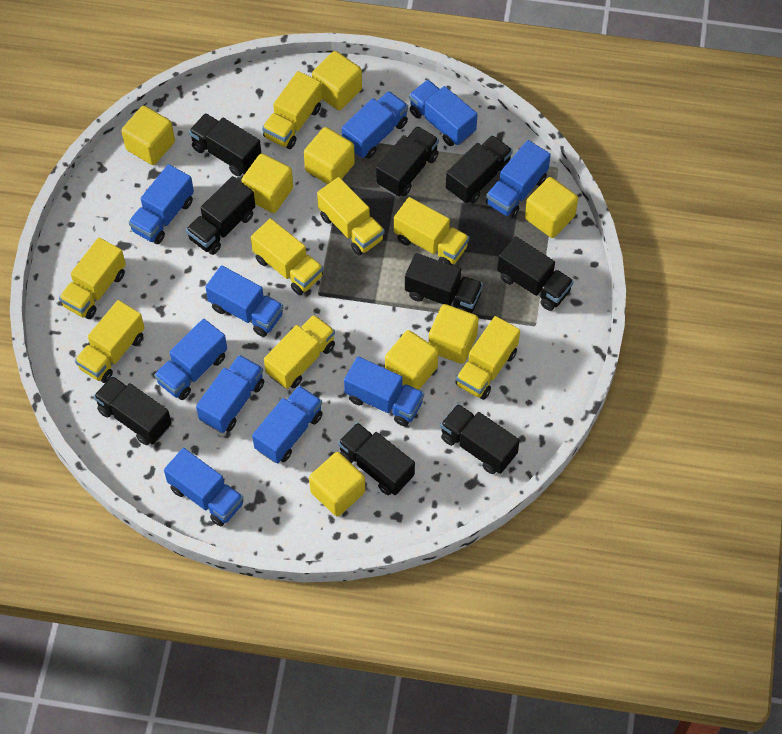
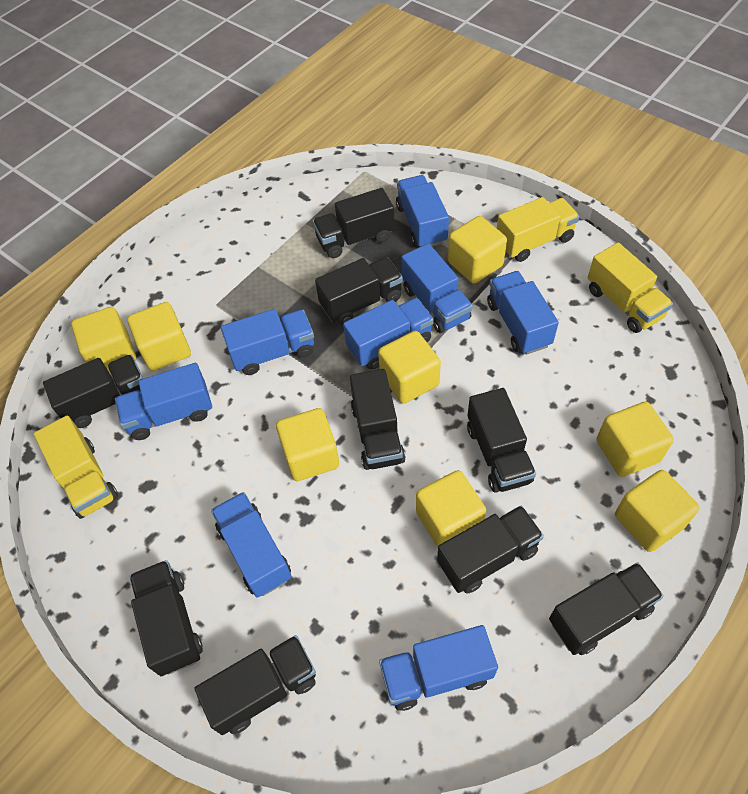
blue truck: 10 -> 8
yellow truck: 8 -> 3

